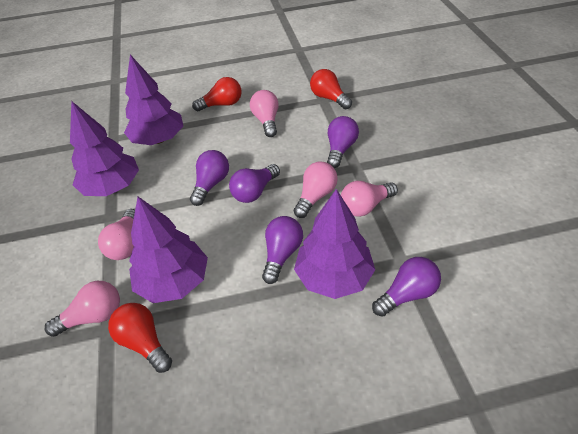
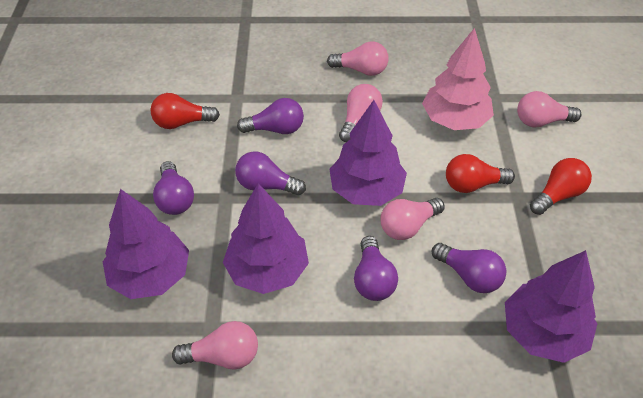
pink tree: 0 -> 1

